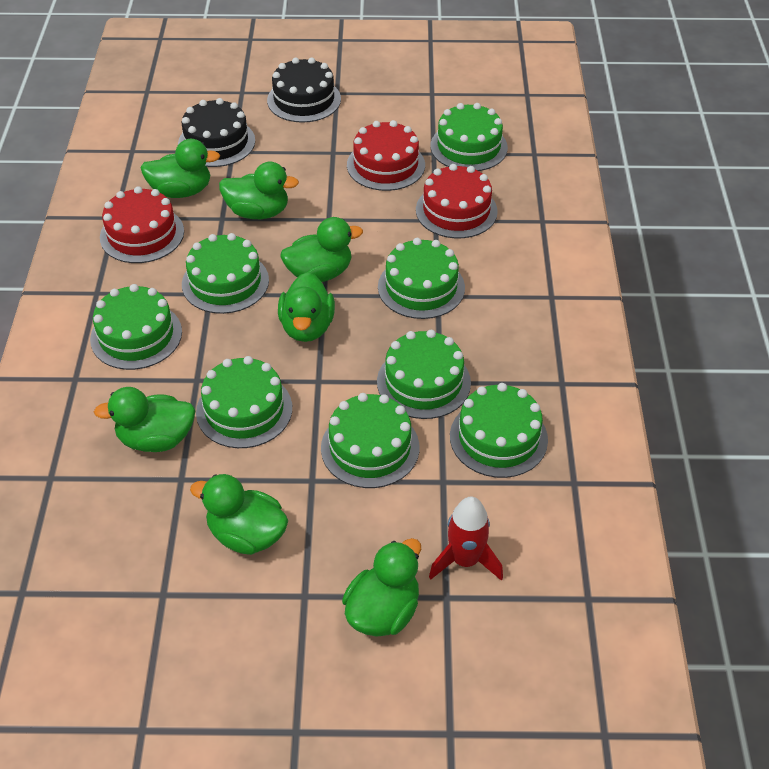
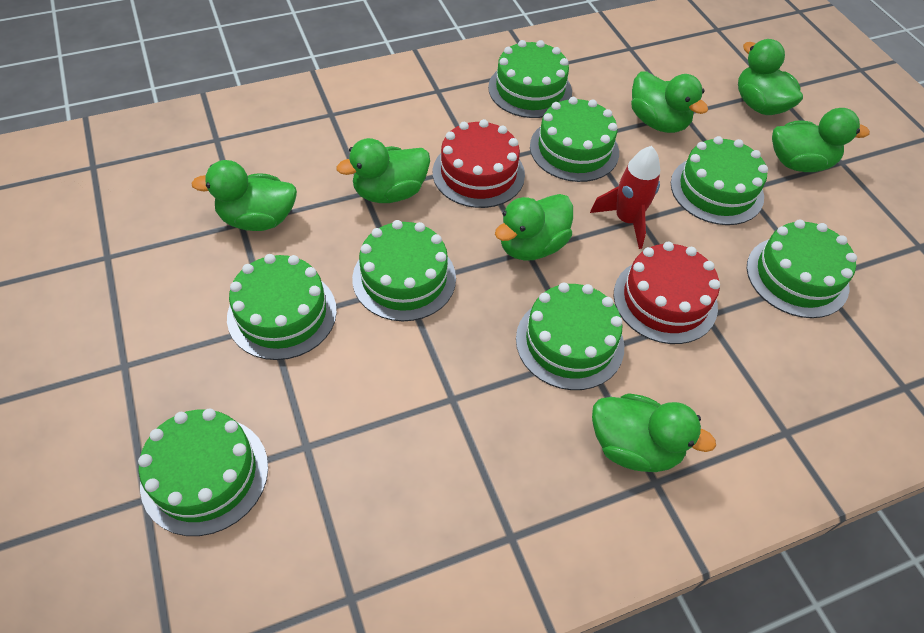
black cake: 2 -> 0
red cake: 3 -> 2

